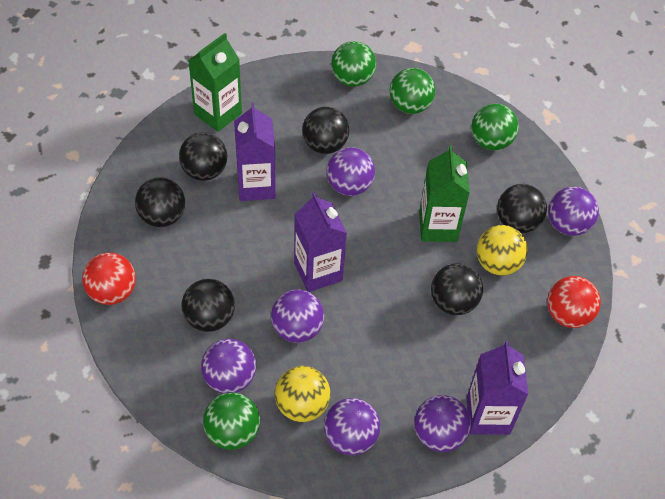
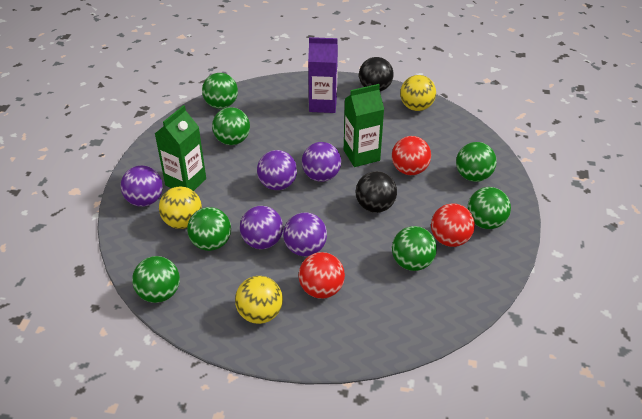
black ball: 6 -> 2
green ball: 4 -> 7
purple ball: 6 -> 5
purple carton: 3 -> 1
red ball: 2 -> 3
yellow ball: 2 -> 3

